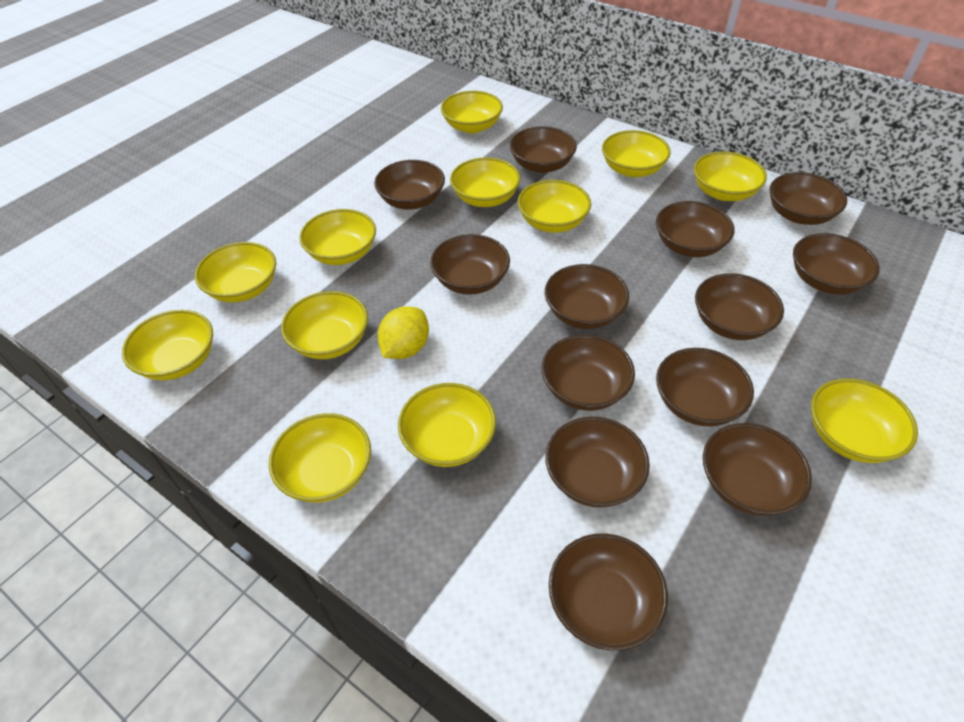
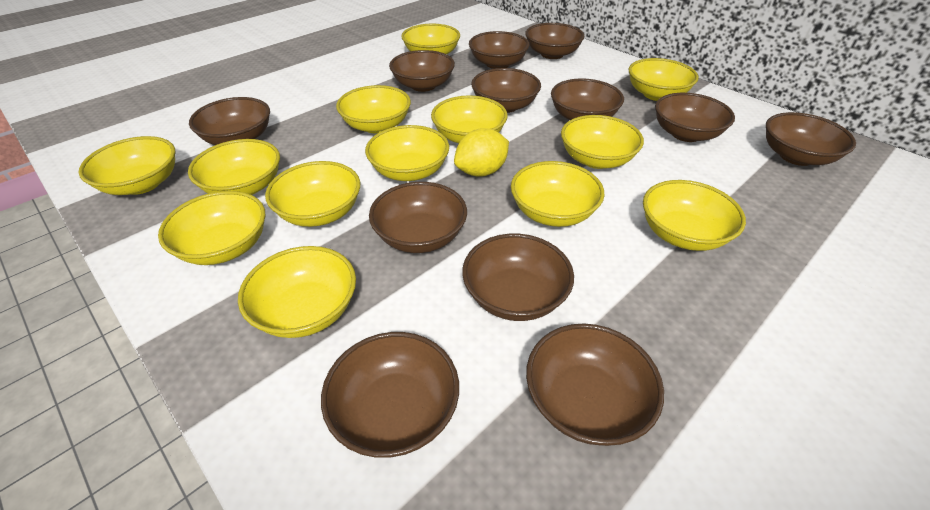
brown bowl: 13 -> 12
yellow bowl: 12 -> 13

